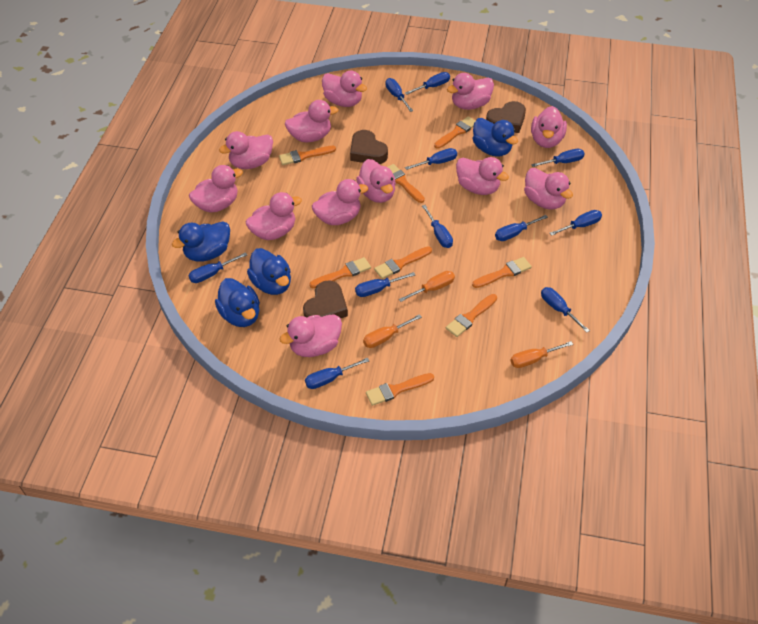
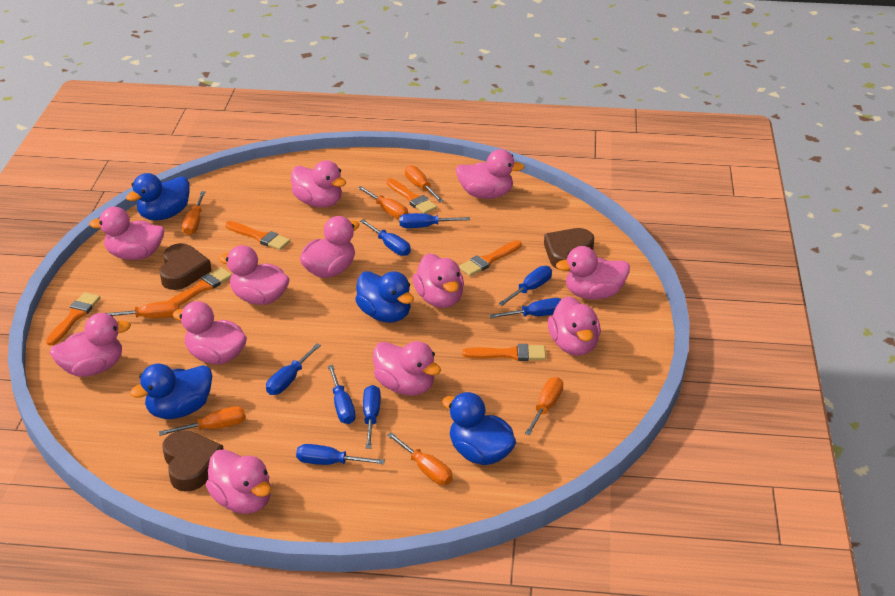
blue screwdriver: 11 -> 8
orange brush: 8 -> 6
orange screwdriver: 3 -> 7

